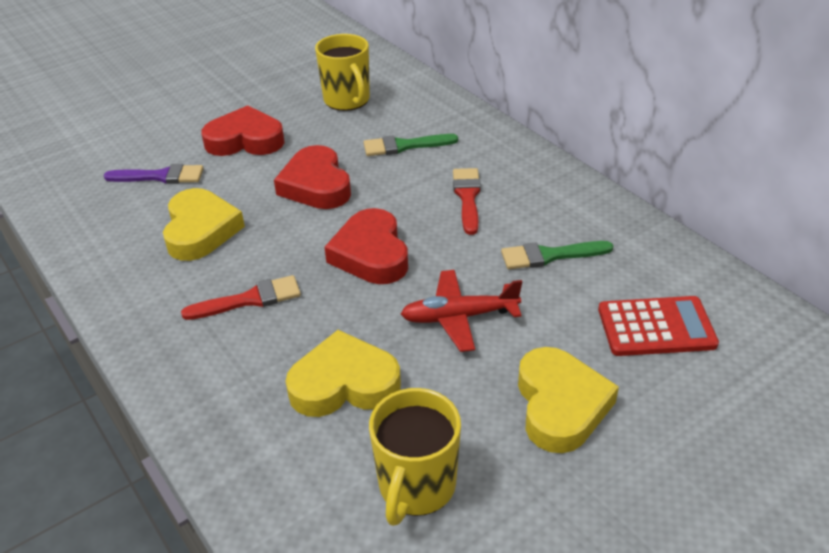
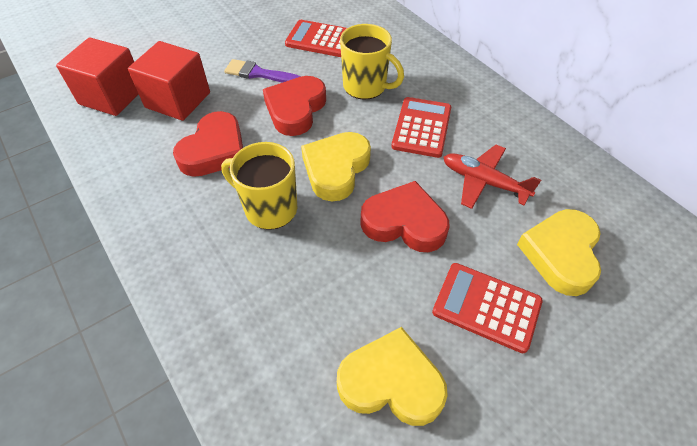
green brush: 2 -> 0
red brush: 2 -> 0
red calculator: 1 -> 3
red cube: 0 -> 2

